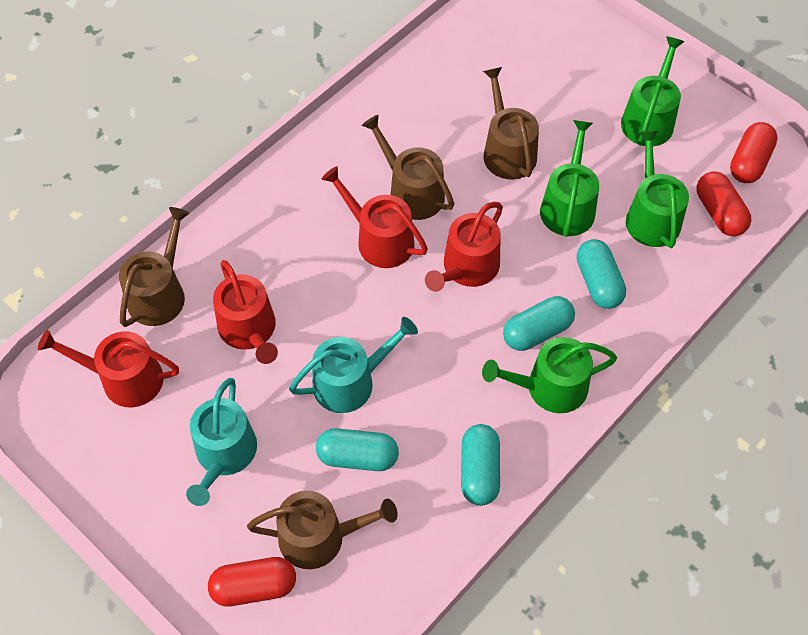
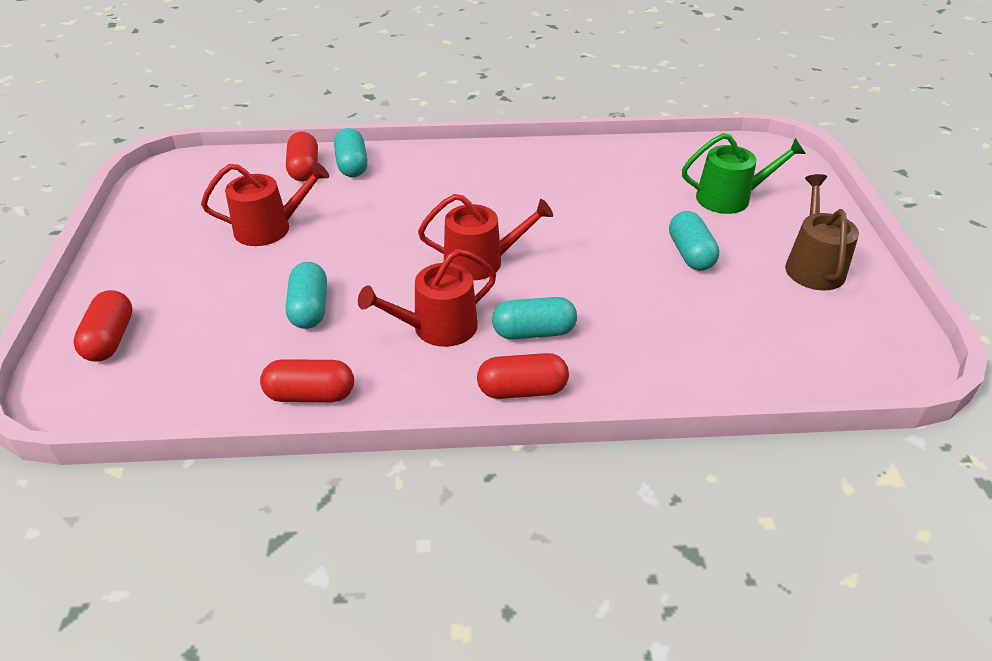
brown watering can: 4 -> 1
green watering can: 4 -> 1
red capsule: 3 -> 4
red watering can: 4 -> 3
turquoise watering can: 2 -> 0

